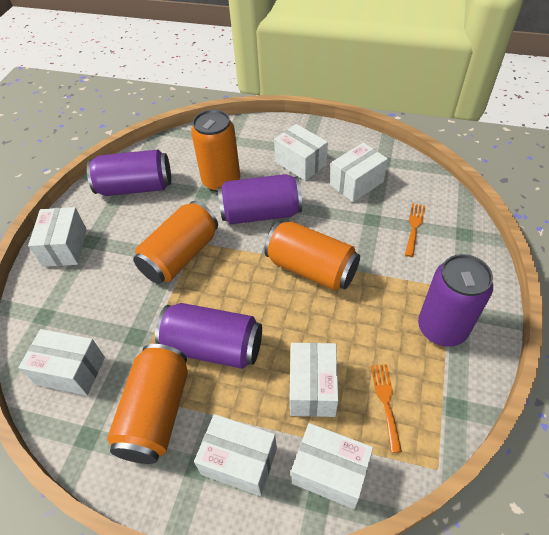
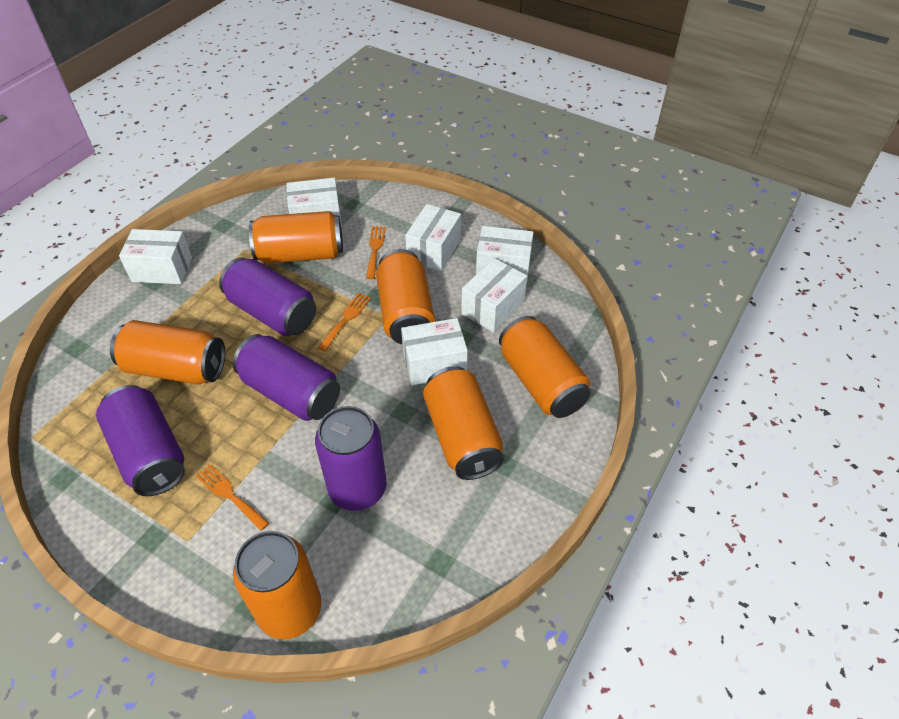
orange can: 4 -> 6
orange fork: 2 -> 3
white box: 7 -> 6

